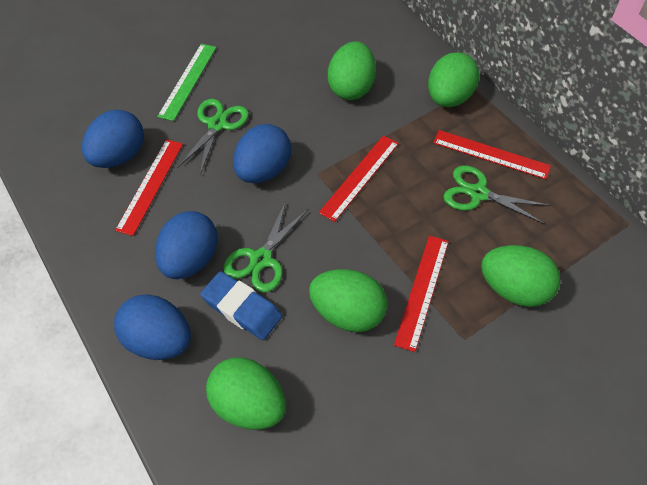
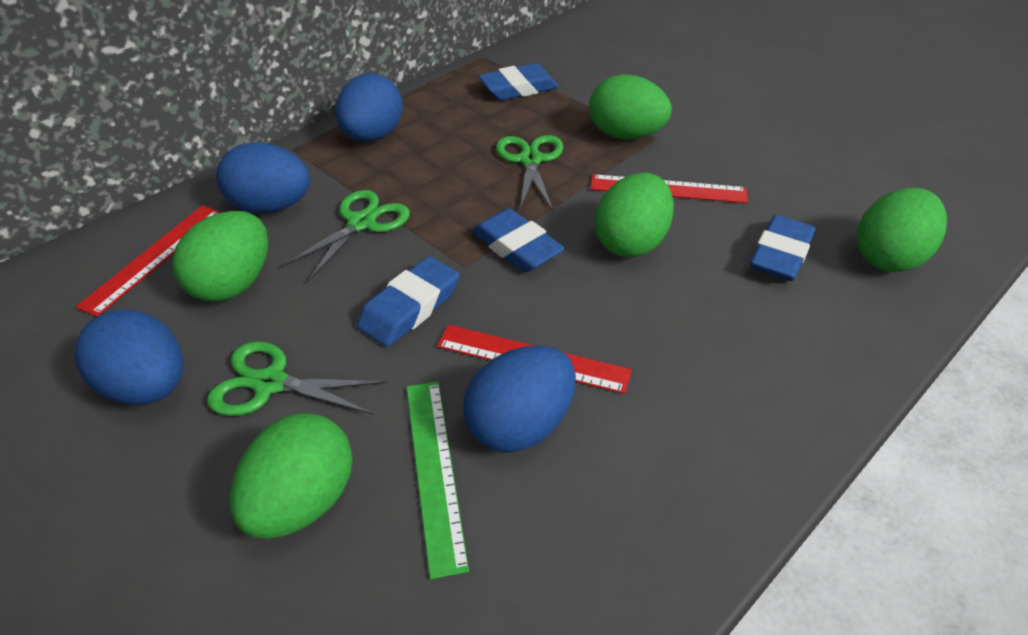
blue eraser: 1 -> 4
red ruler: 4 -> 3

